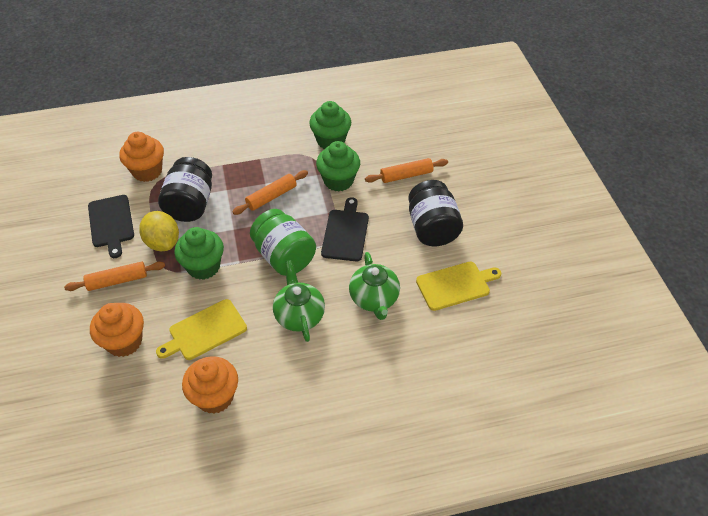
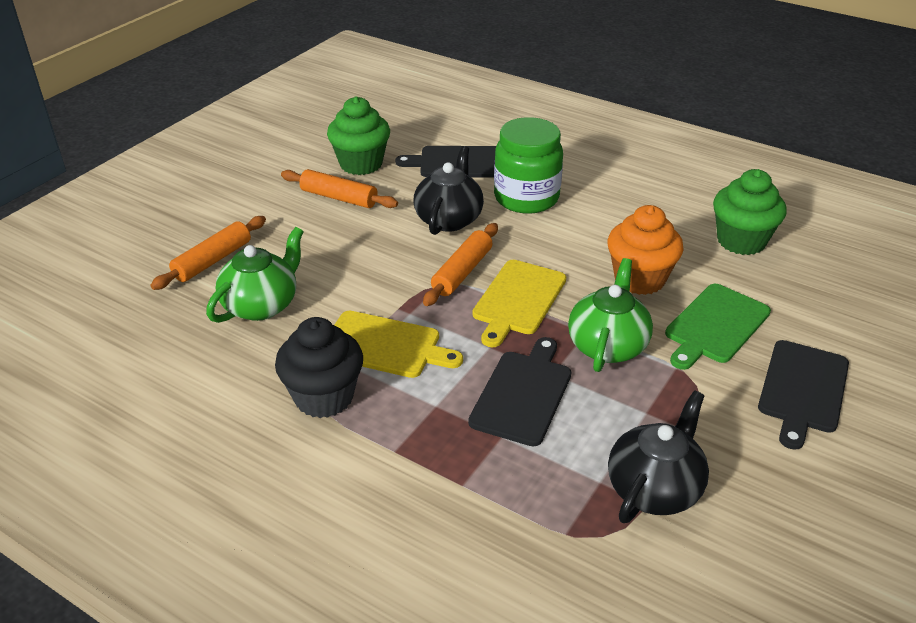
black cupcake: 0 -> 1
black cutting board: 2 -> 3
black jar: 2 -> 0
black teapot: 0 -> 2
green cupcake: 3 -> 2
green cutting board: 0 -> 1
orange cupcake: 3 -> 1
yellow lemon: 1 -> 0

